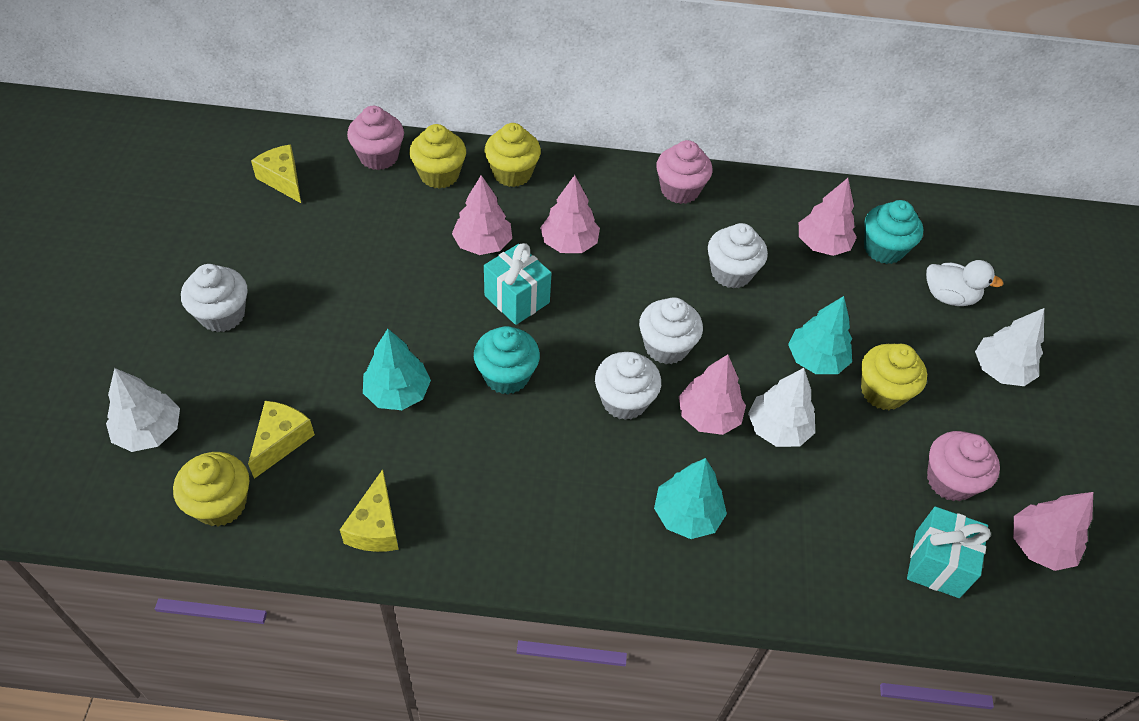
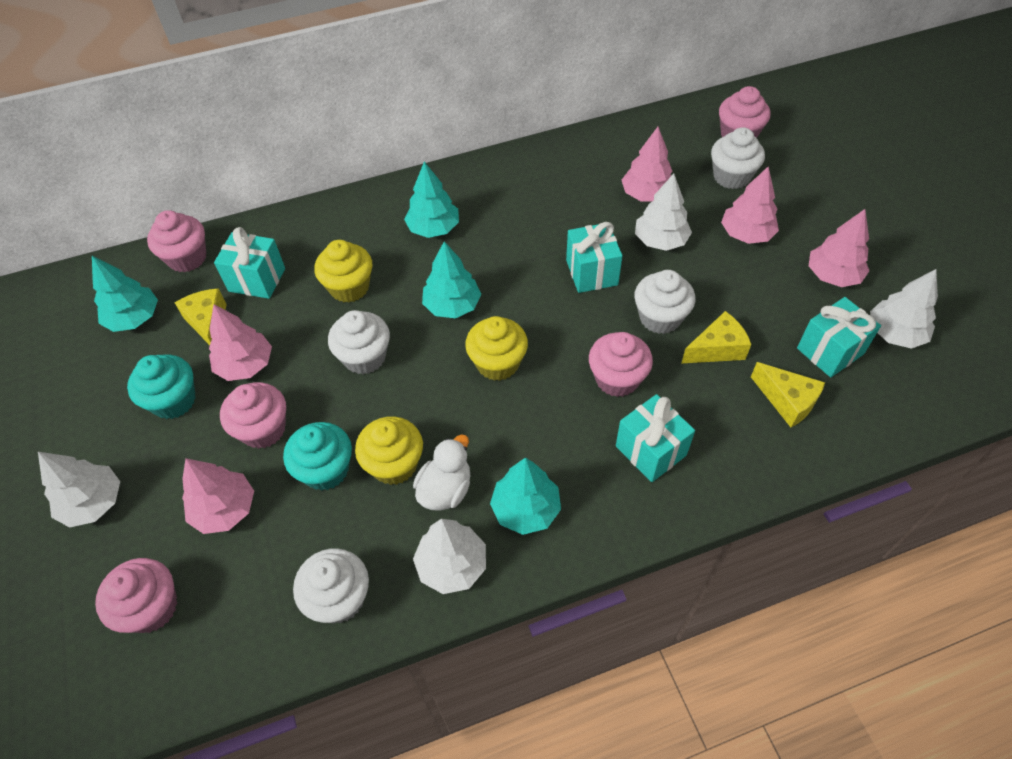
pink cupcake: 3 -> 5
turquoise gift: 2 -> 4
turquoise tree: 3 -> 4
white tree: 3 -> 4
yellow cupcake: 4 -> 3

